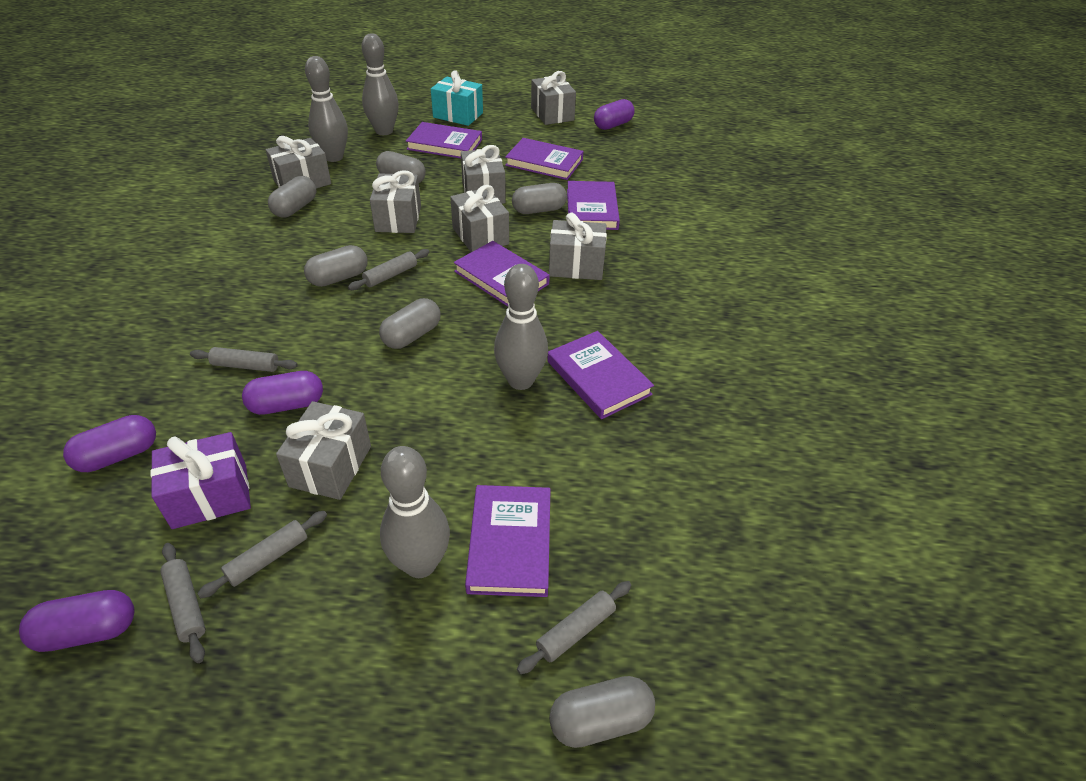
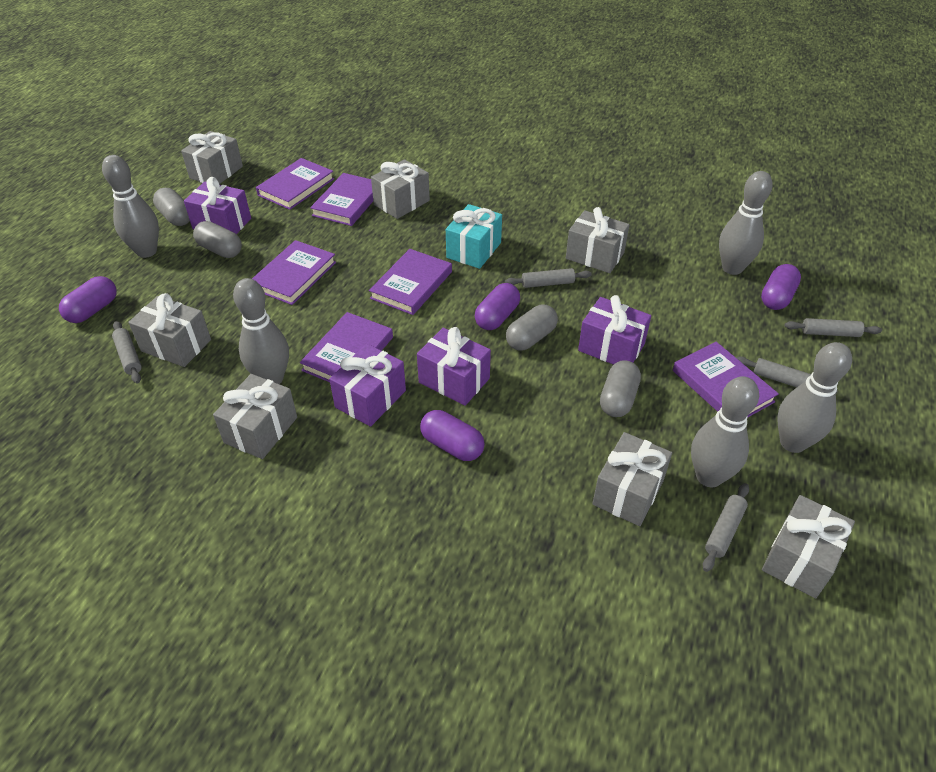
grey bowling pin: 4 -> 5
grey capsule: 6 -> 4
purple gift: 1 -> 4

